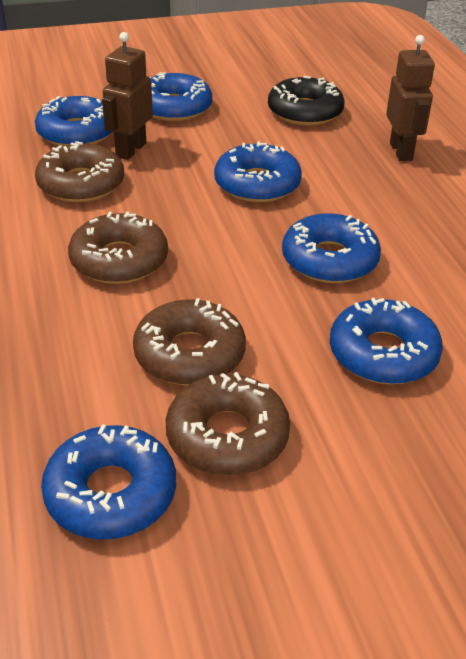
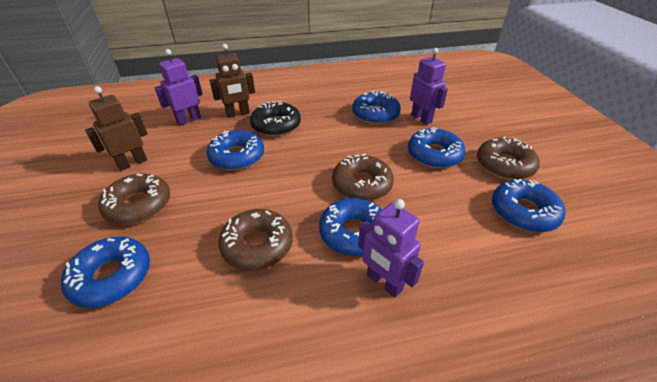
purple robot: 0 -> 3

